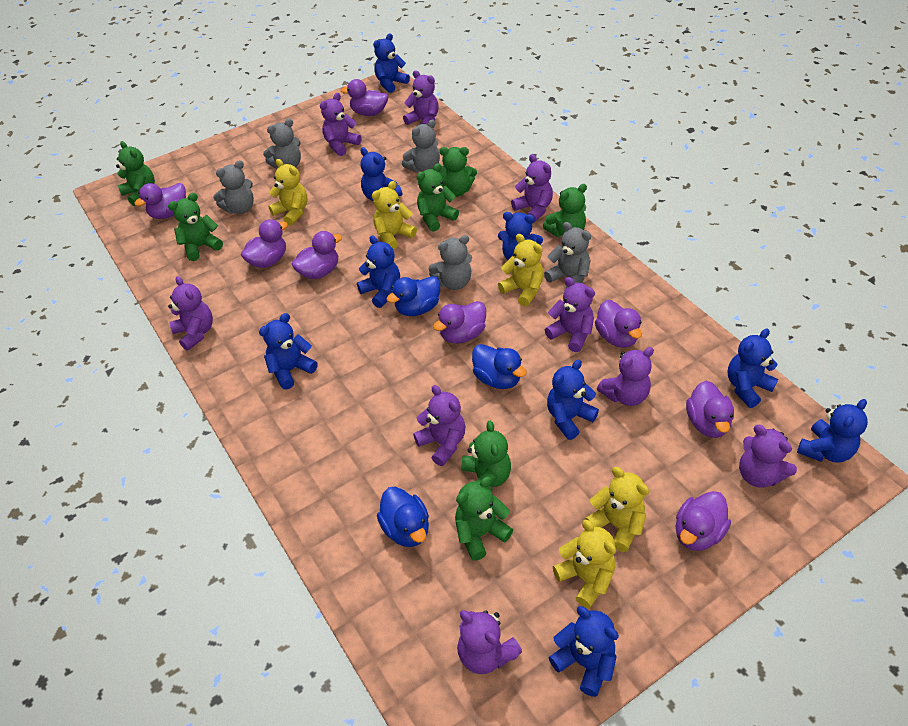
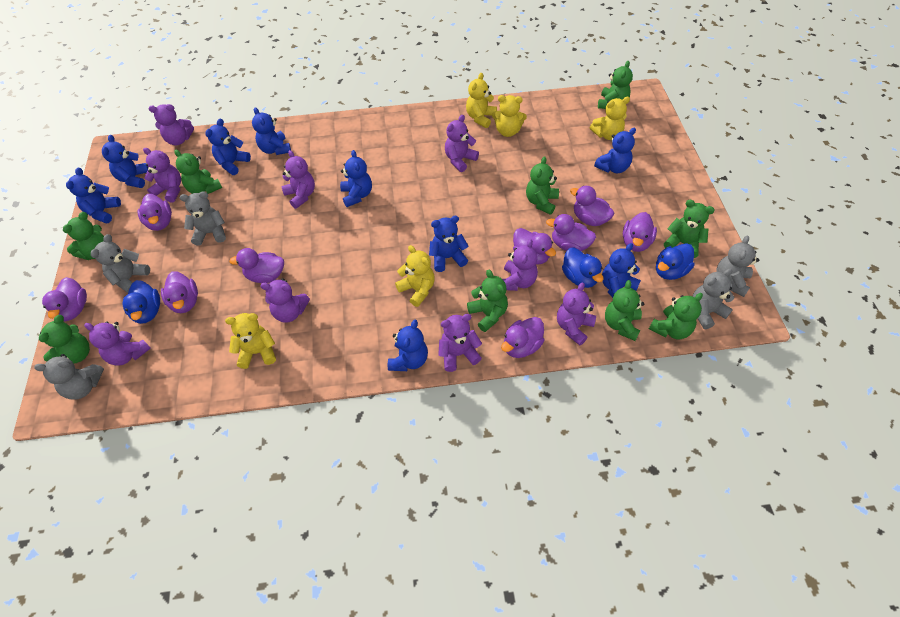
green teddy bear: 7 -> 9
purple duck: 8 -> 9

